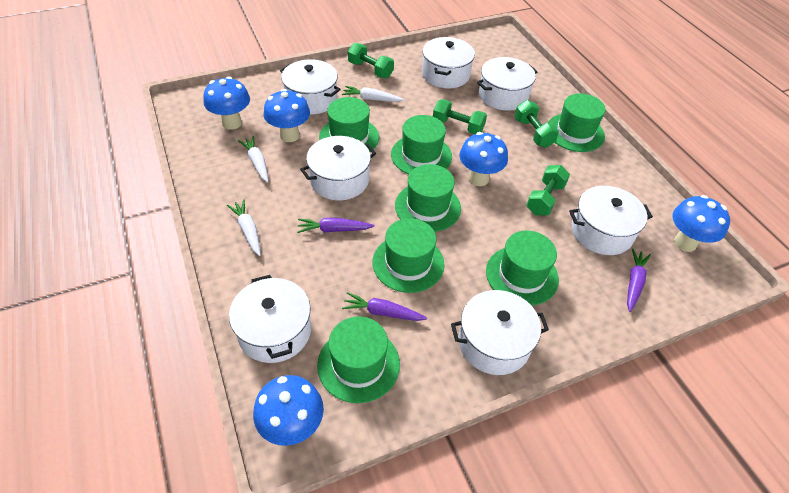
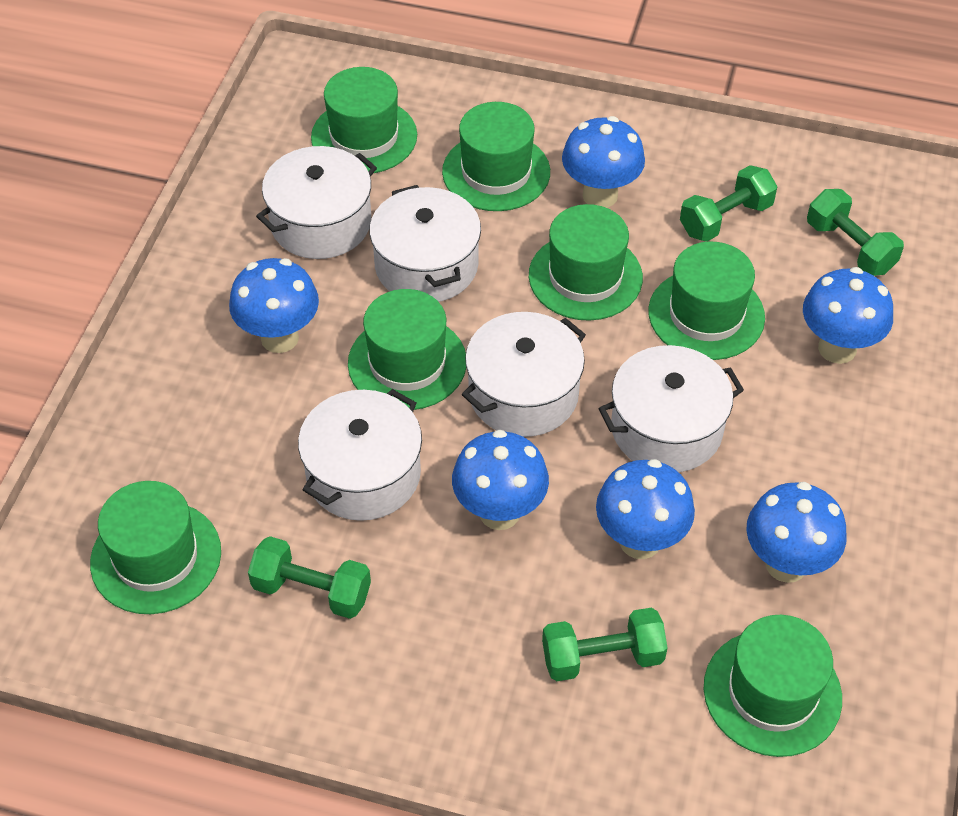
blue mushroom: 5 -> 6
purple carrot: 3 -> 0
white carrot: 3 -> 0
white pot: 7 -> 5

